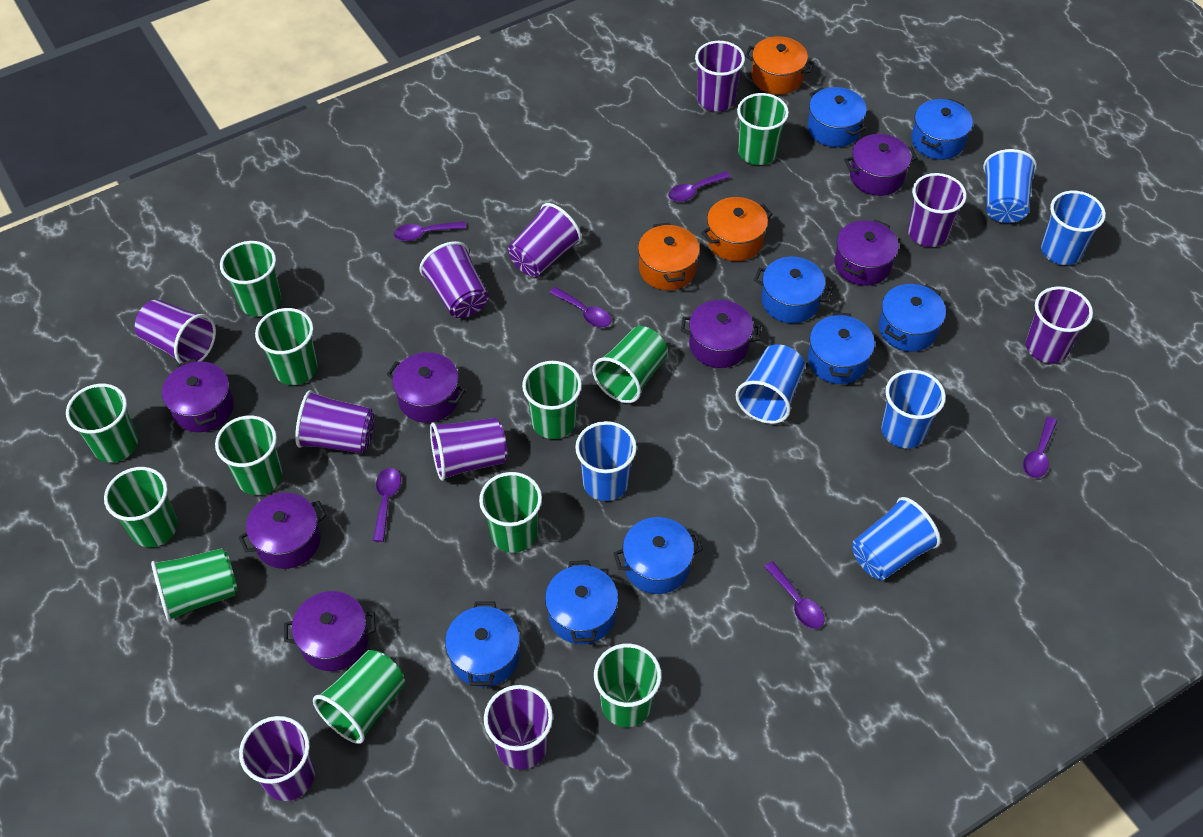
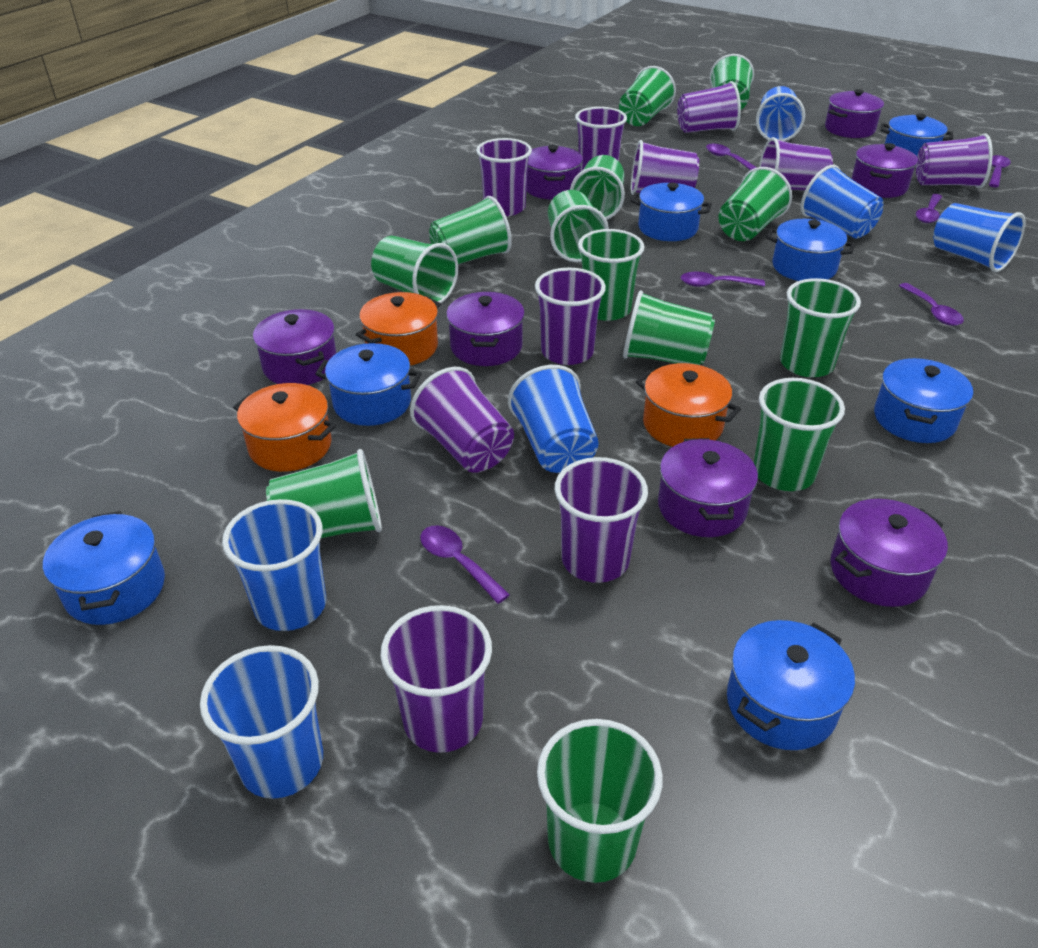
blue pot: 8 -> 7
green cup: 12 -> 13

